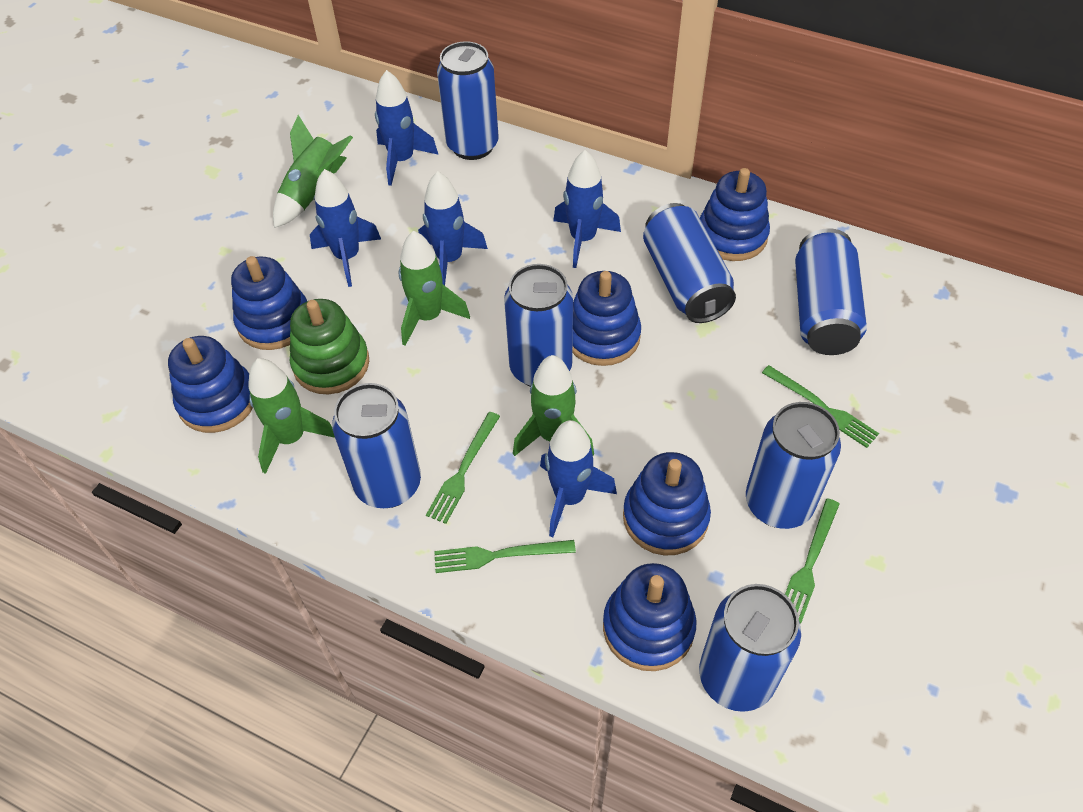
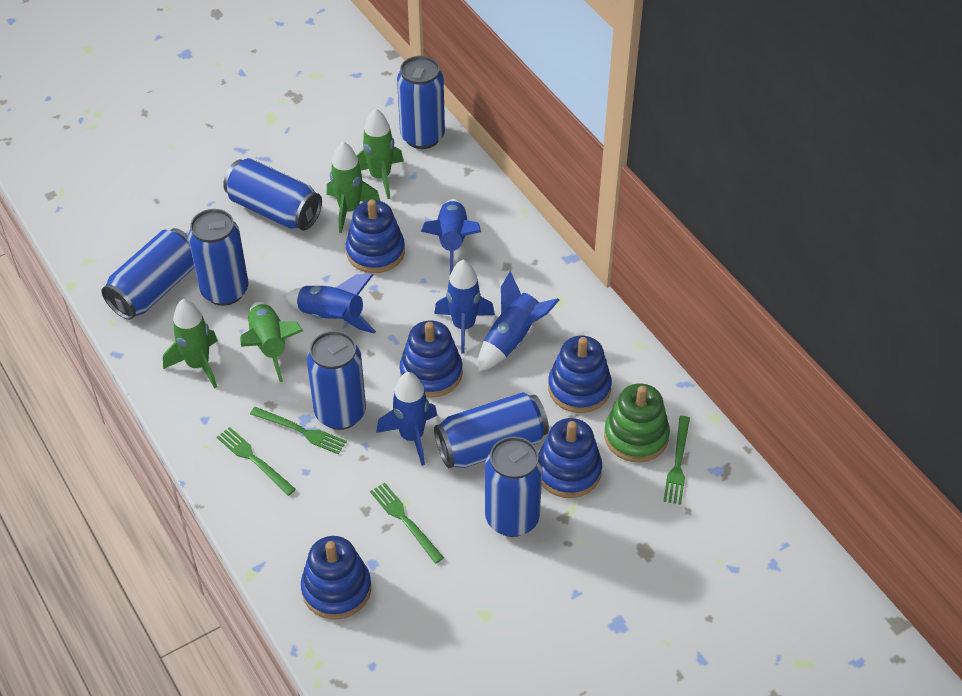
blue stacking toy: 6 -> 5

